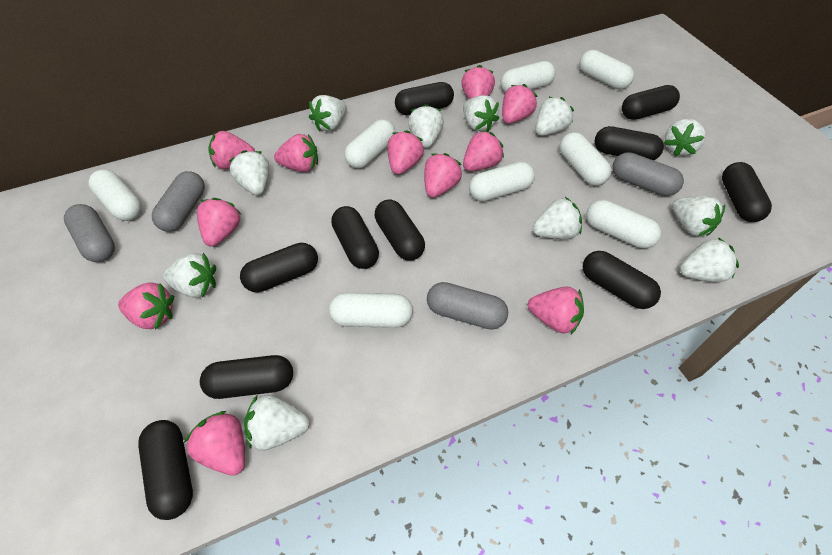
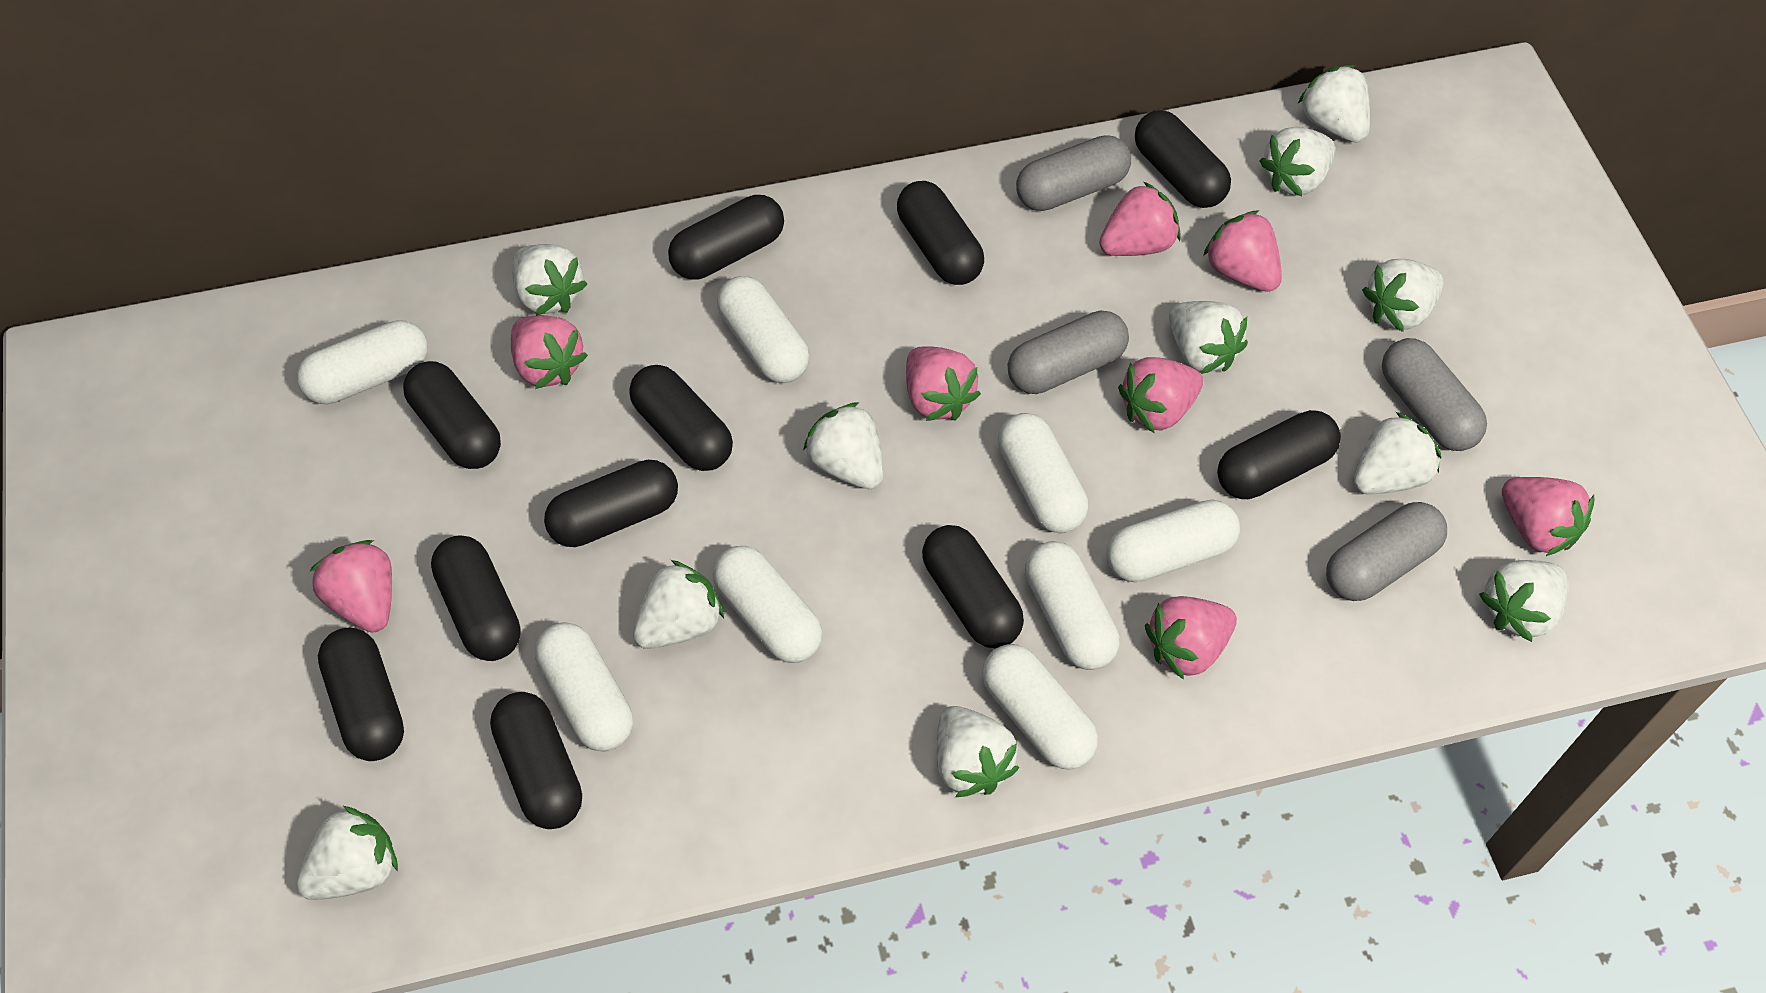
black capsule: 10 -> 11
pink strawberry: 11 -> 8

